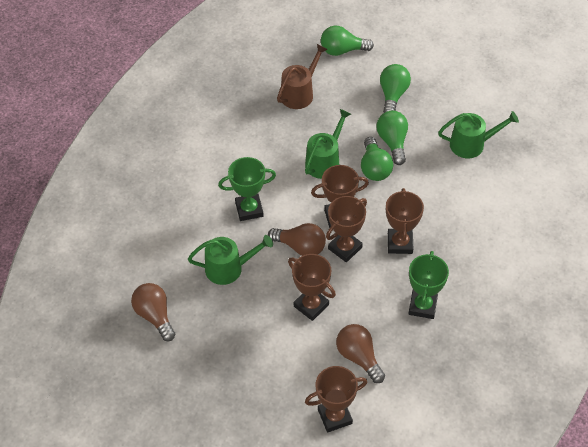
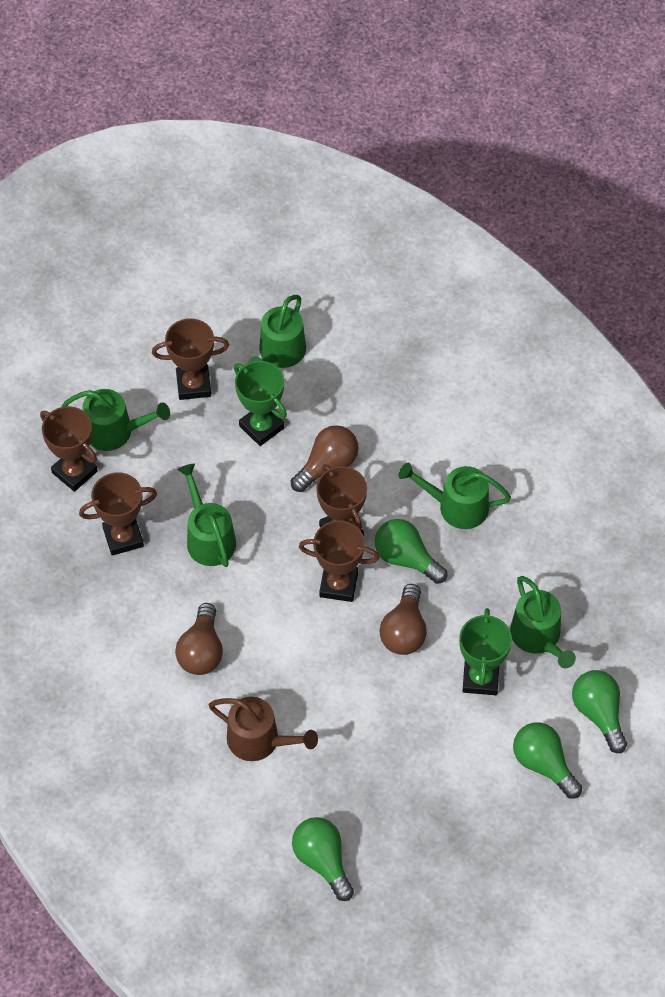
green watering can: 3 -> 5

